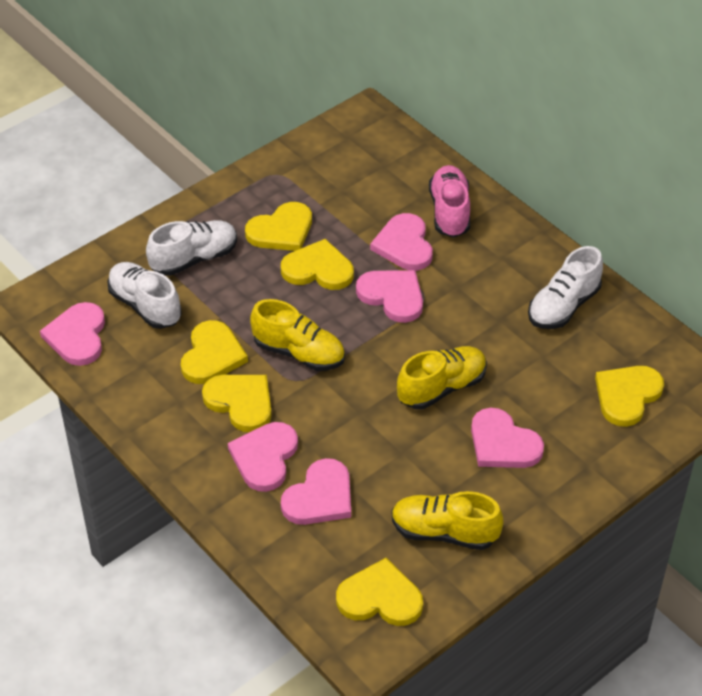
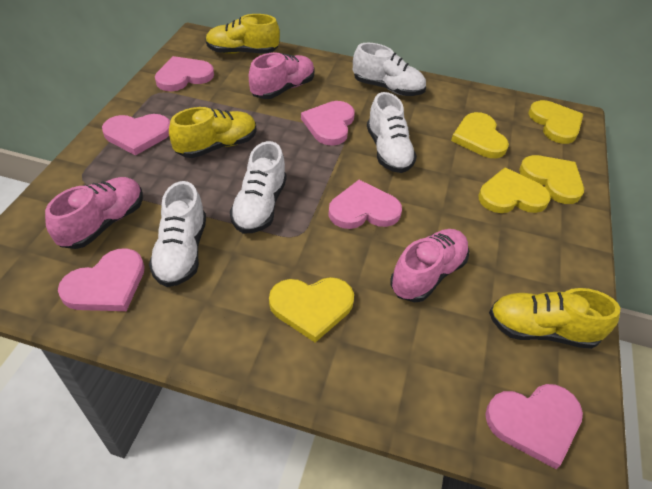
pink shoe: 1 -> 3
white shoe: 3 -> 4
yellow heart: 6 -> 5

